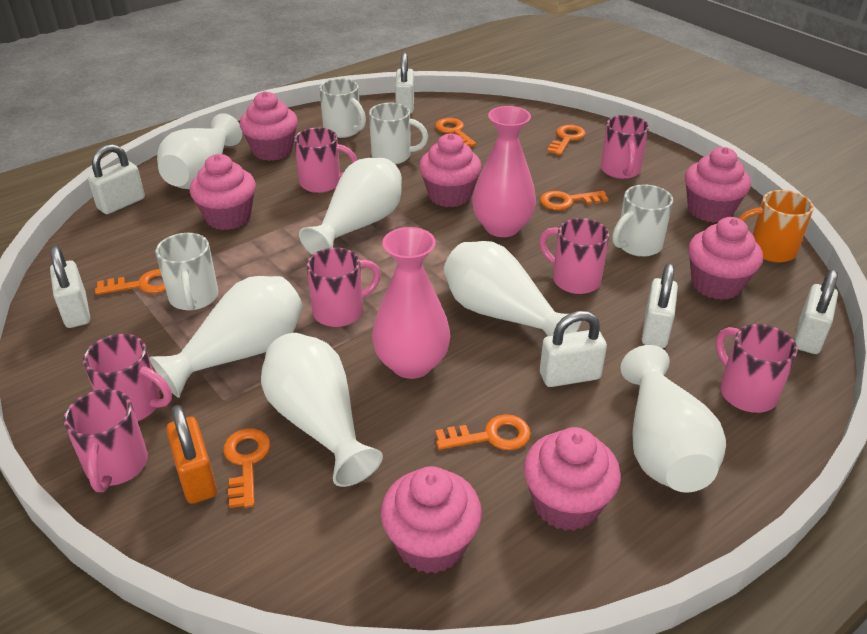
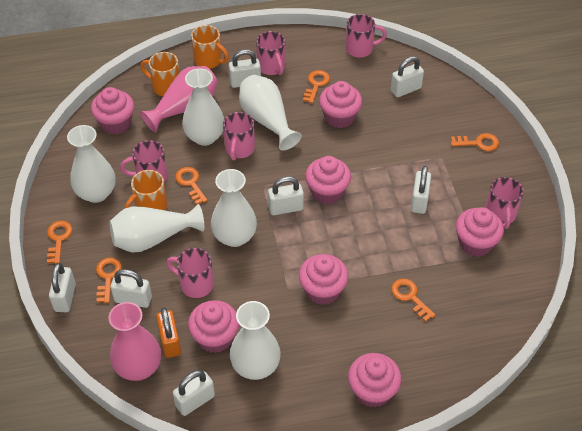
orange mug: 1 -> 3
pink mug: 7 -> 6
white mug: 4 -> 0
white padlock: 6 -> 7

